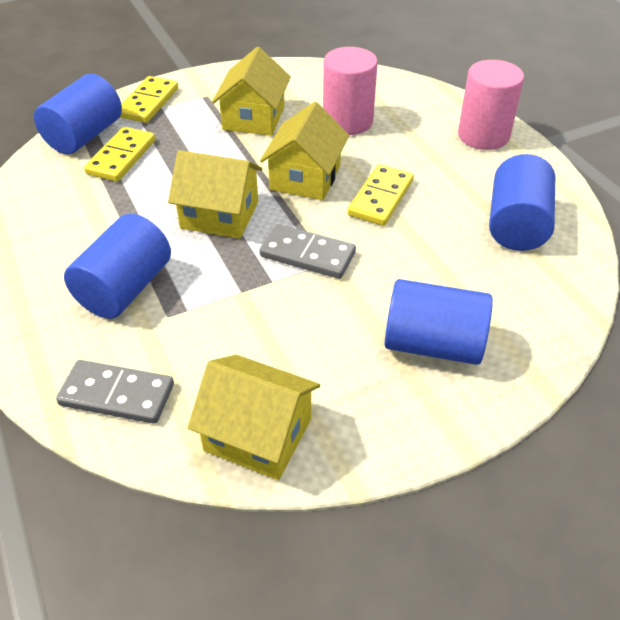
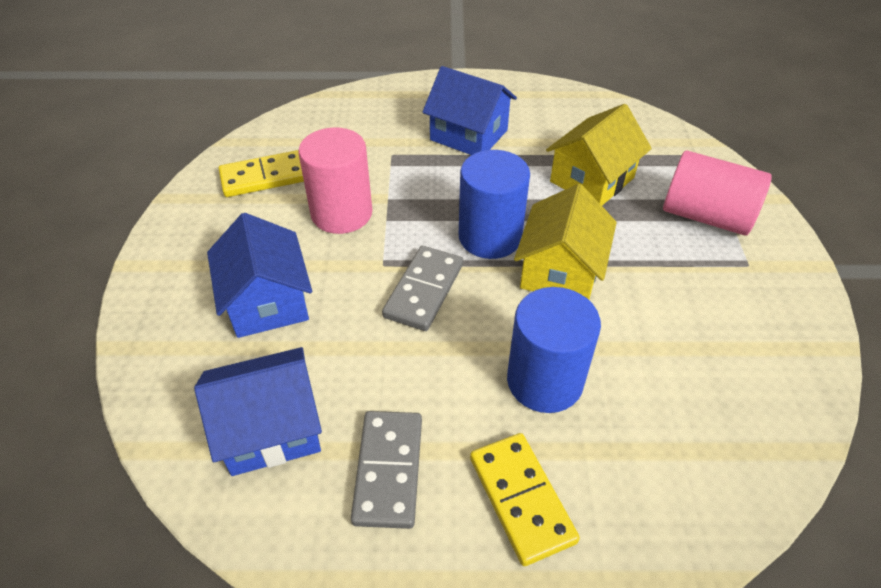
blue cylinder: 4 -> 2
blue house: 0 -> 3
yellow domino: 3 -> 2
yellow house: 4 -> 2

